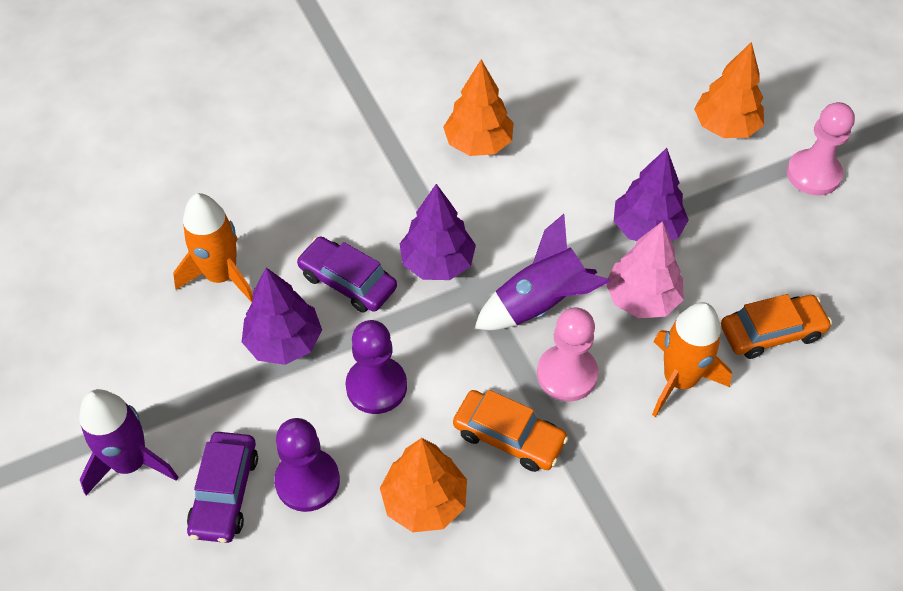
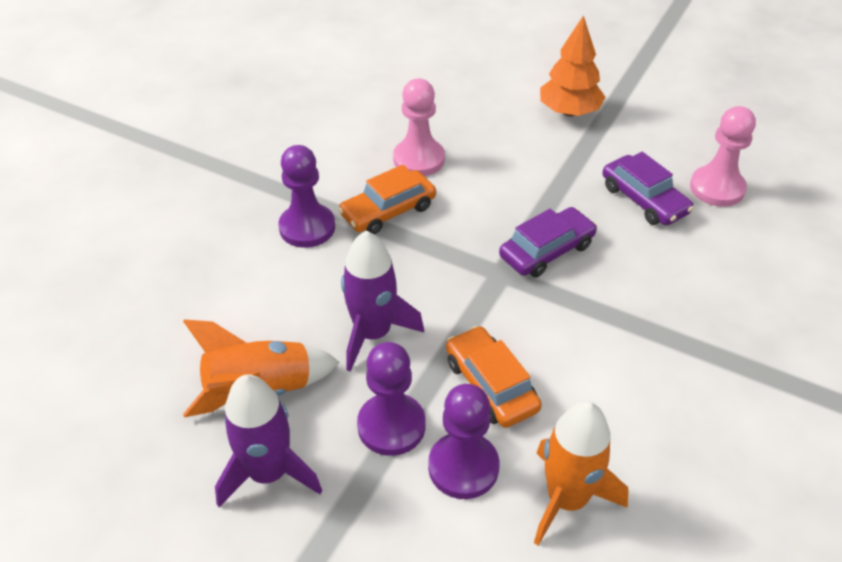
orange tree: 3 -> 1
pink tree: 1 -> 0
purple pawn: 2 -> 3
purple tree: 3 -> 0

